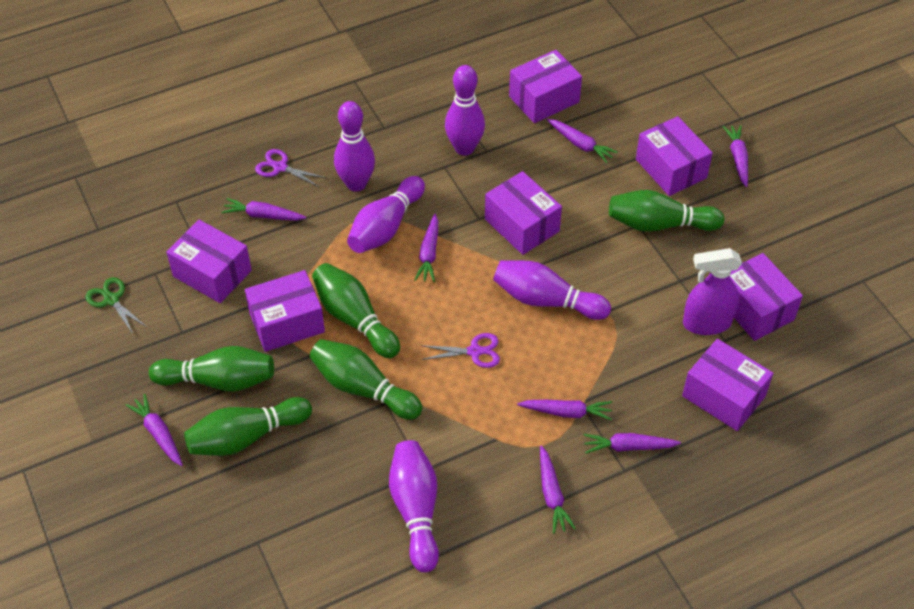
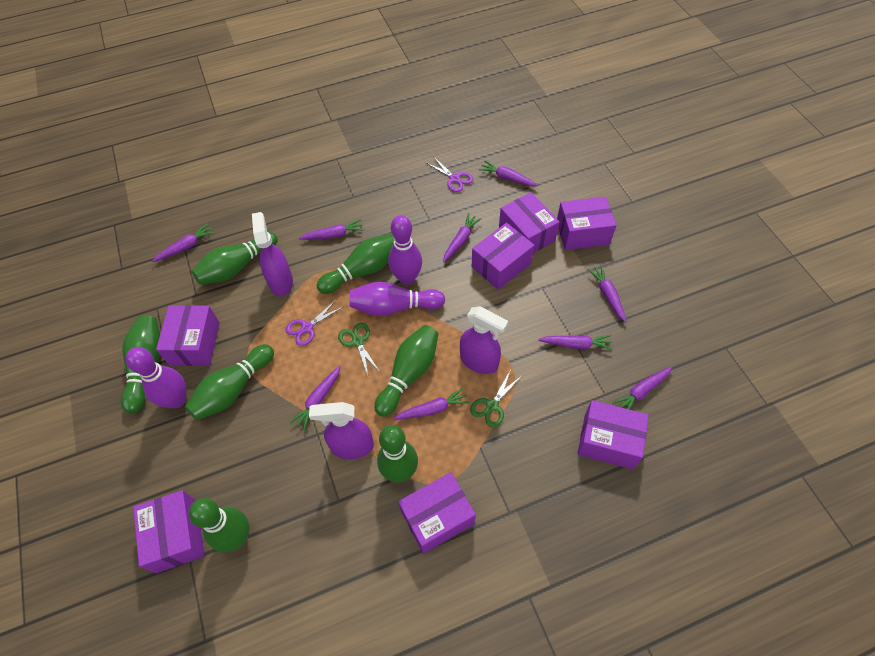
green bowling pin: 5 -> 7
green scissors: 1 -> 2
purple bowling pin: 5 -> 3
purple carrot: 8 -> 9
purple spray bottle: 1 -> 3

